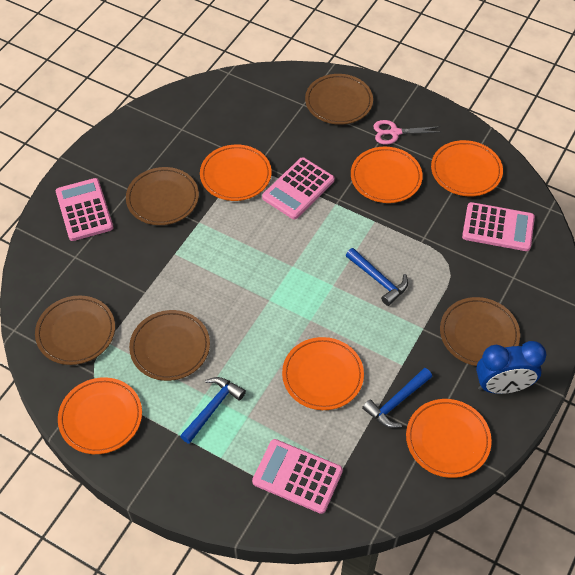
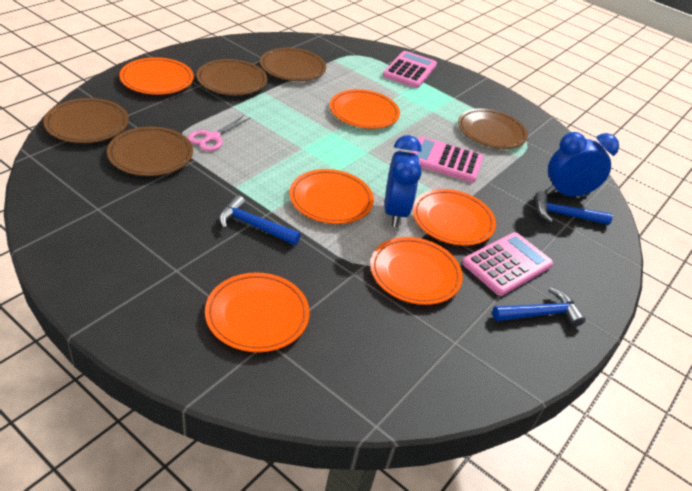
blue clock: 1 -> 2
pink calculator: 4 -> 3

